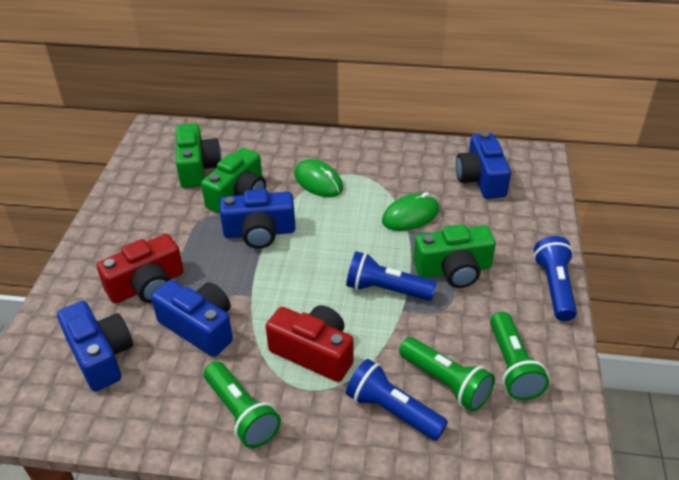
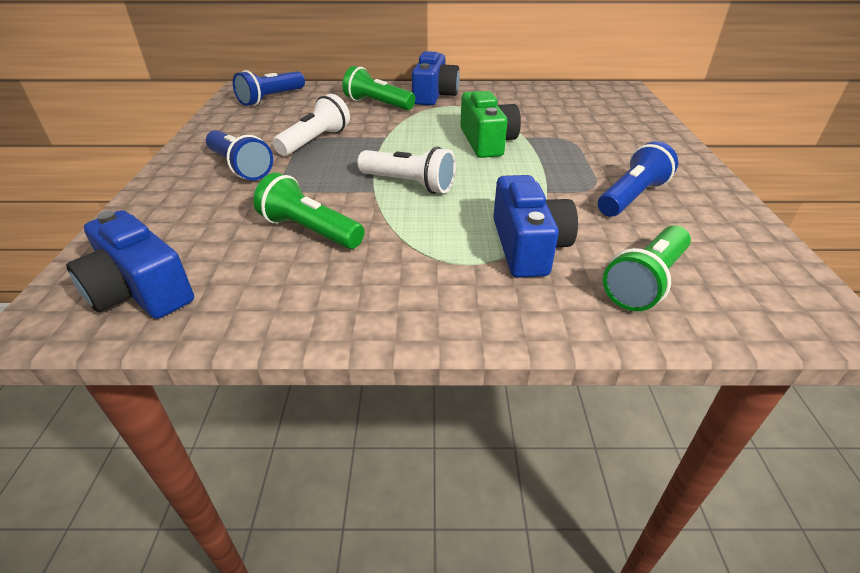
blue camera: 4 -> 3
green camera: 3 -> 1
green mouse: 2 -> 0
red camera: 2 -> 0
white flashlight: 0 -> 2

